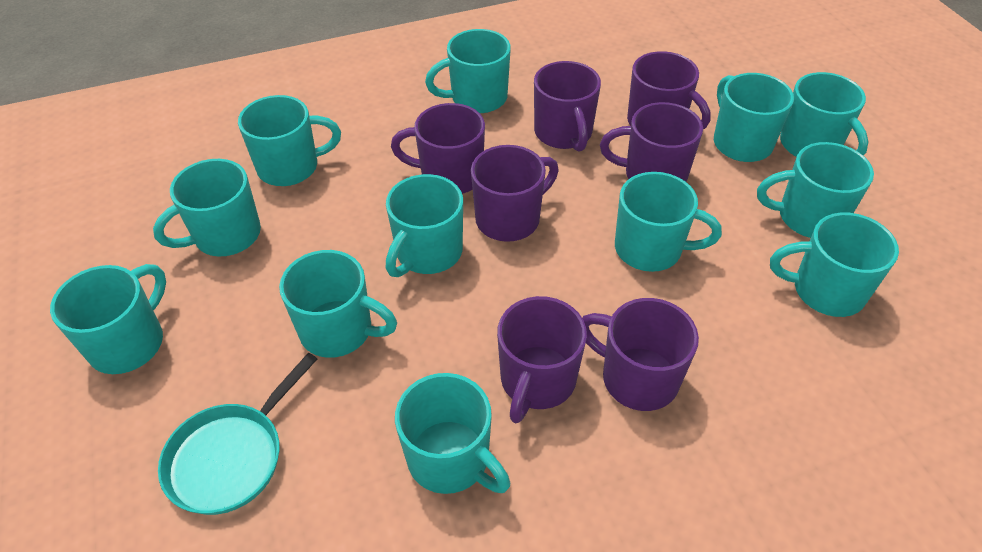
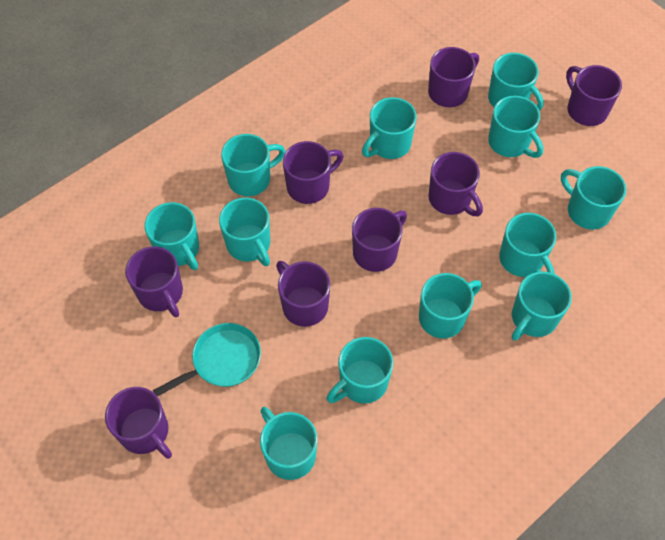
purple mug: 7 -> 8

